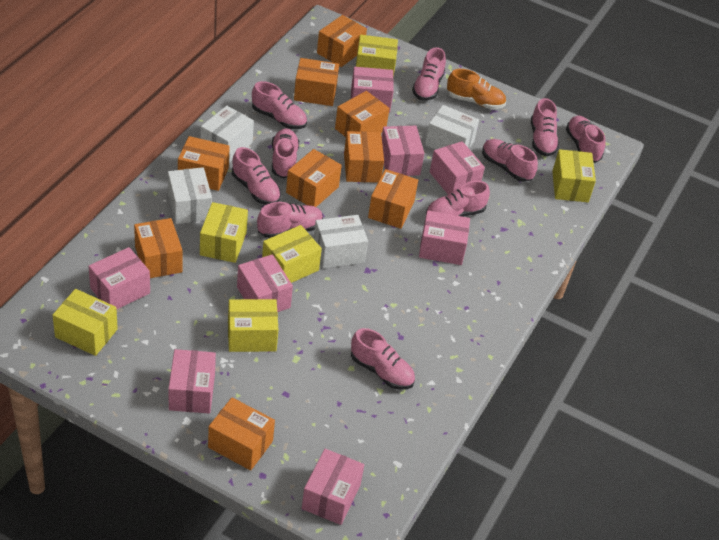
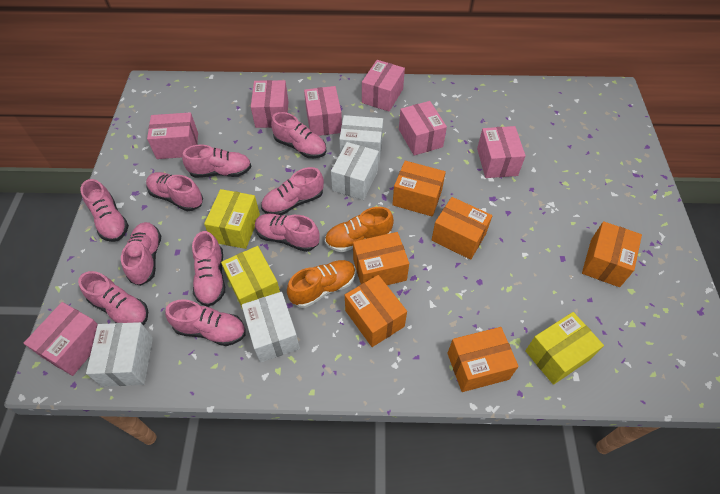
orange box: 9 -> 6
orange shoe: 1 -> 2
pink box: 8 -> 7
yellow box: 6 -> 3

